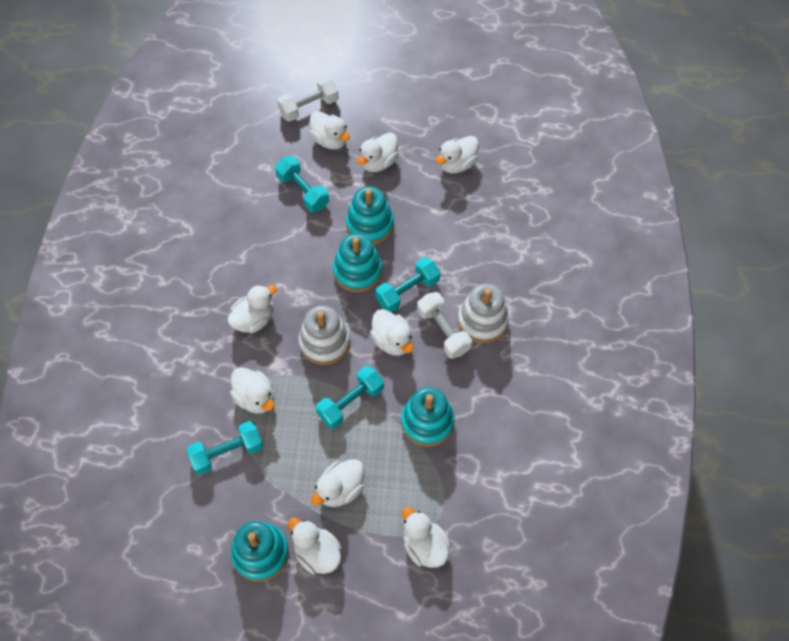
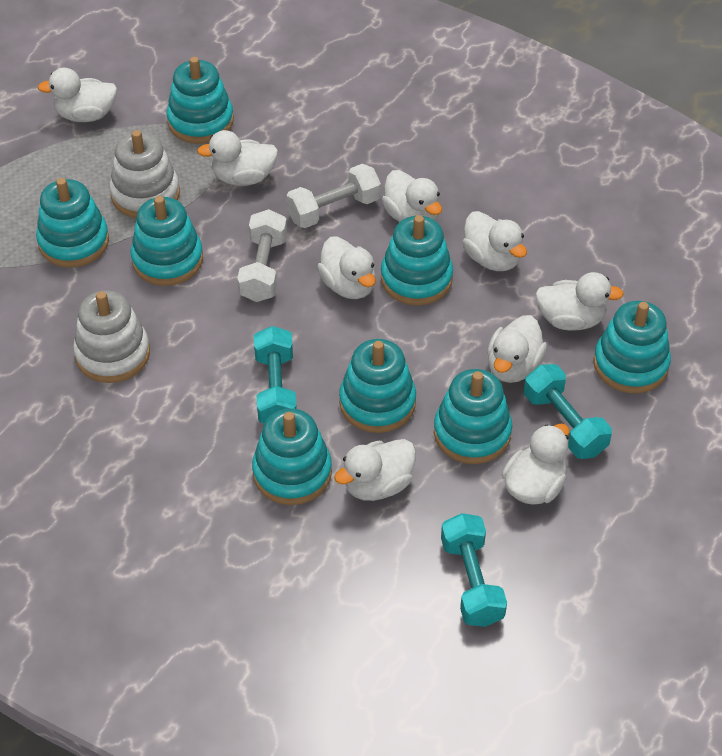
turquoise dumbbell: 4 -> 3
turquoise stacking toy: 4 -> 8

